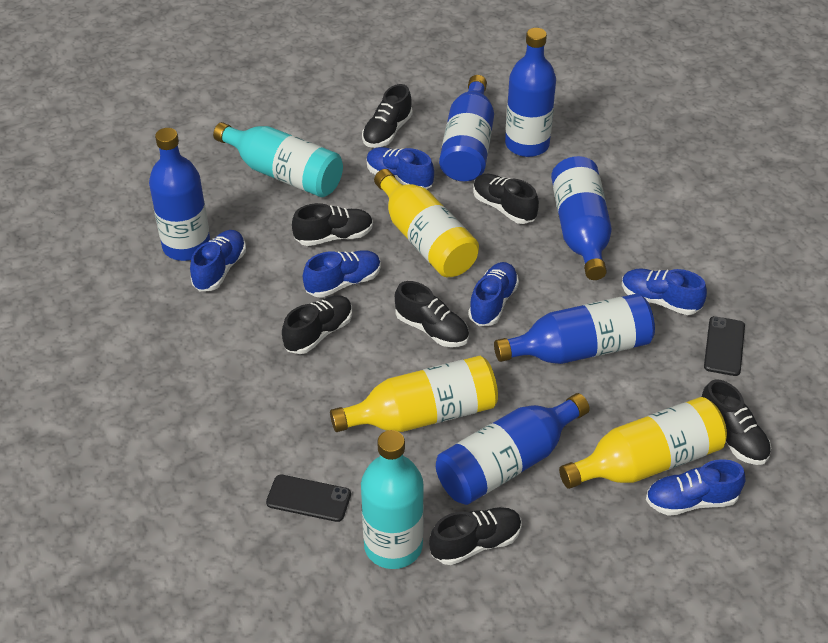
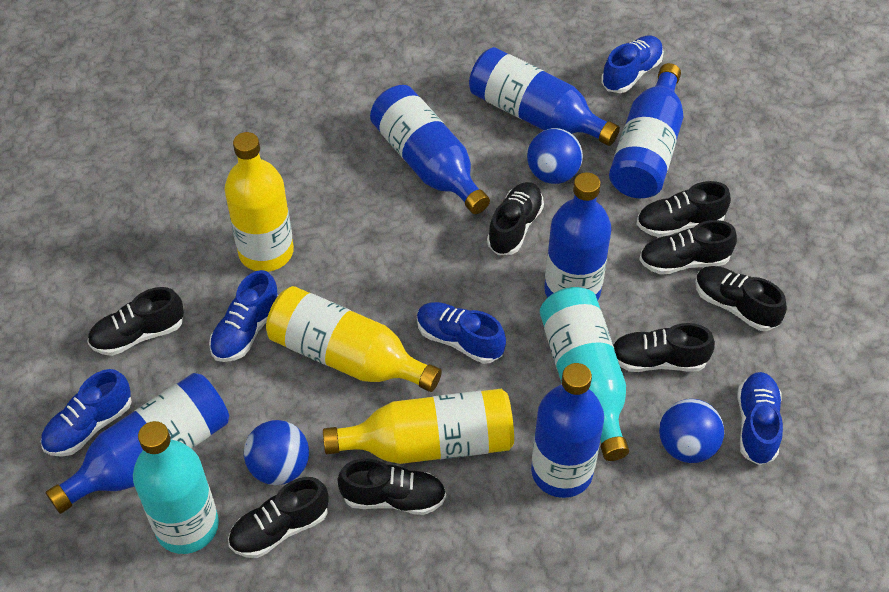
black phone: 2 -> 0
black shoe: 7 -> 8
blue ball: 0 -> 3
blue shoe: 6 -> 5

